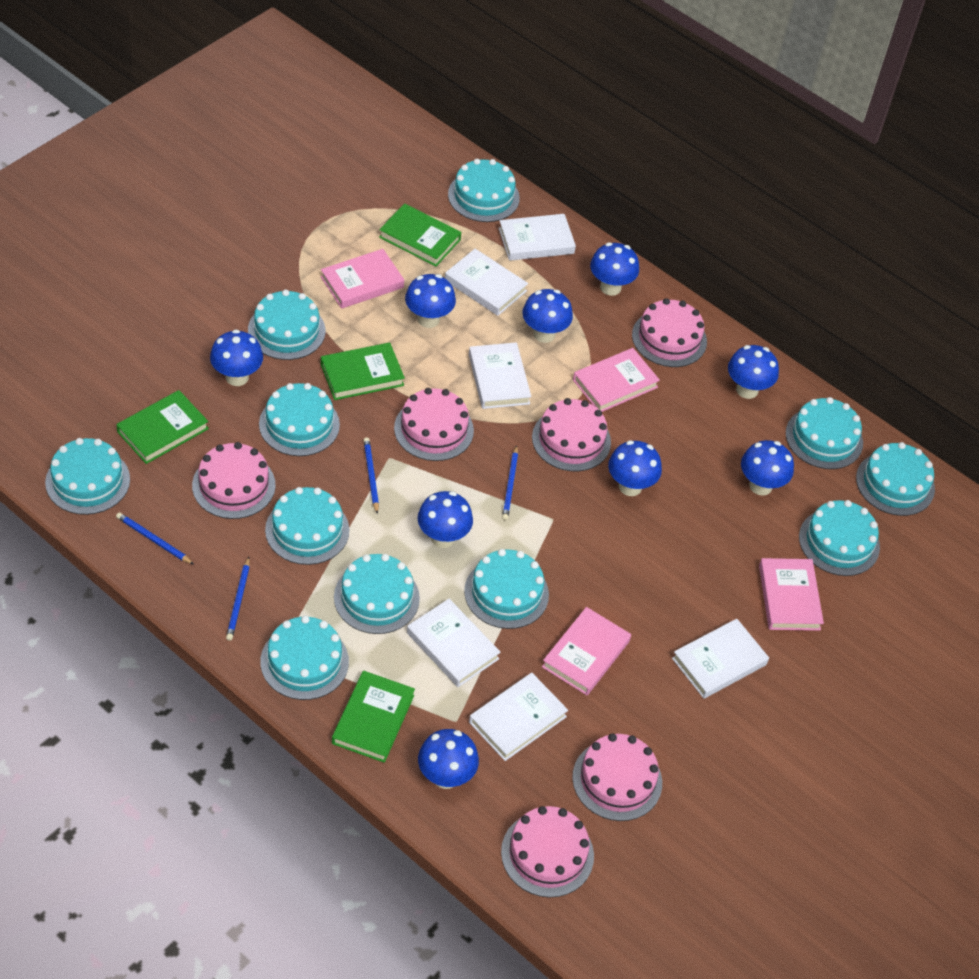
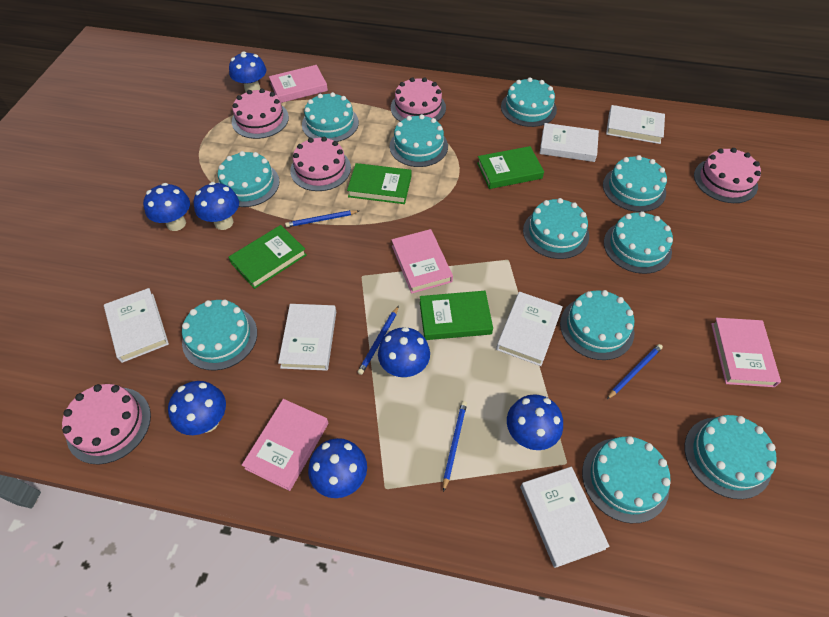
blue mushroom: 9 -> 7
pink cake: 6 -> 5

